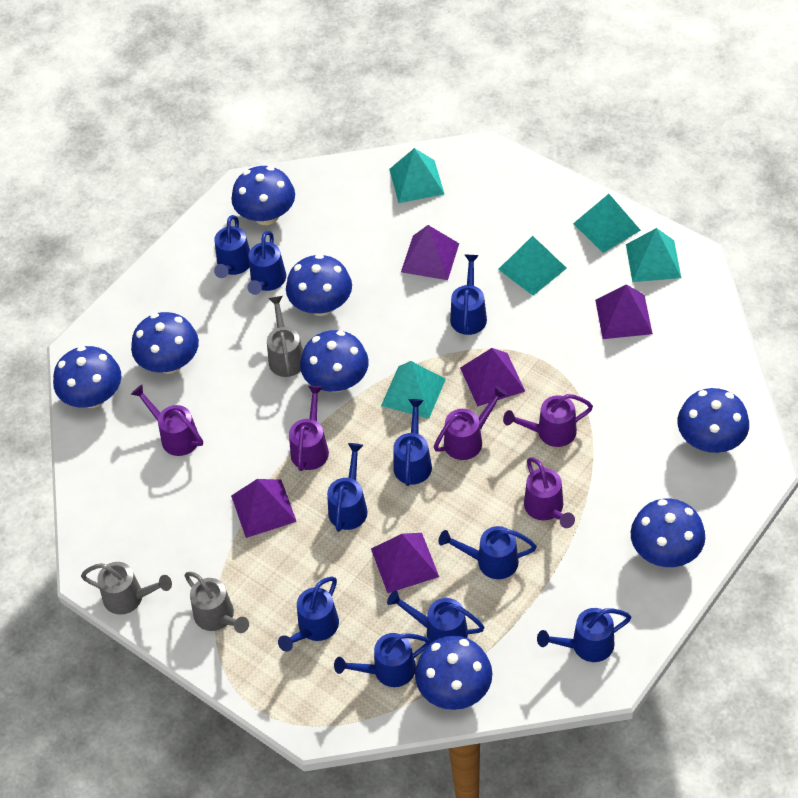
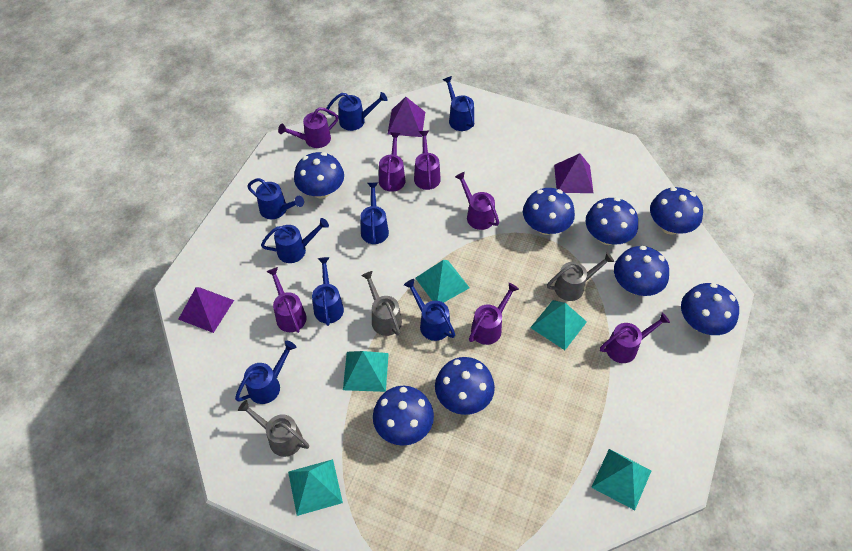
blue watering can: 10 -> 8
purple pyramid: 5 -> 3
purple watering can: 5 -> 7

